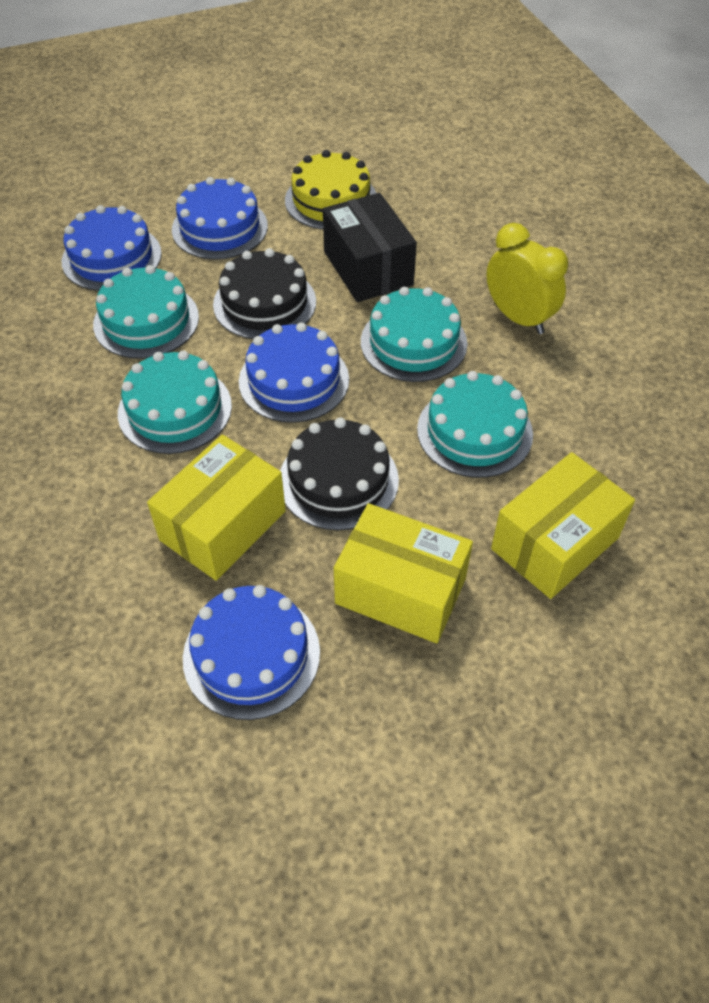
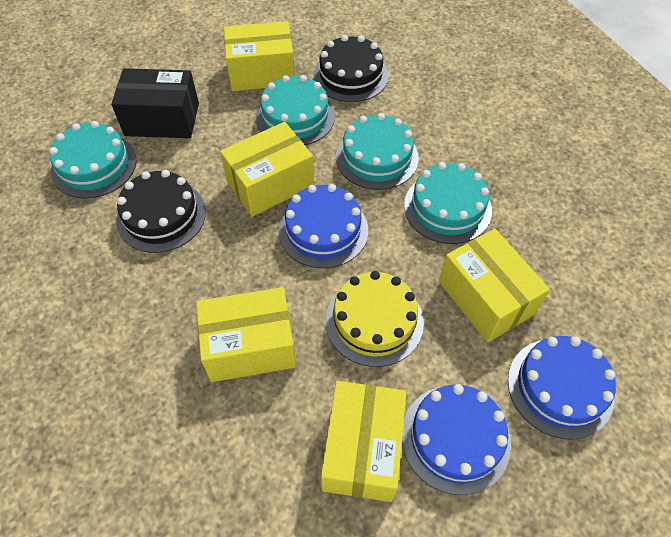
blue cake: 4 -> 3
yellow box: 3 -> 5
yellow clock: 1 -> 0

